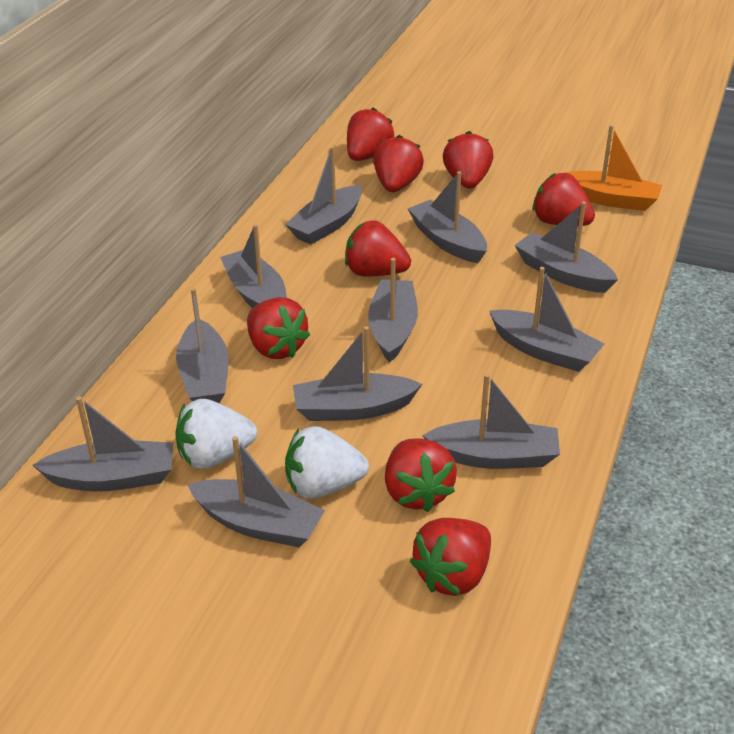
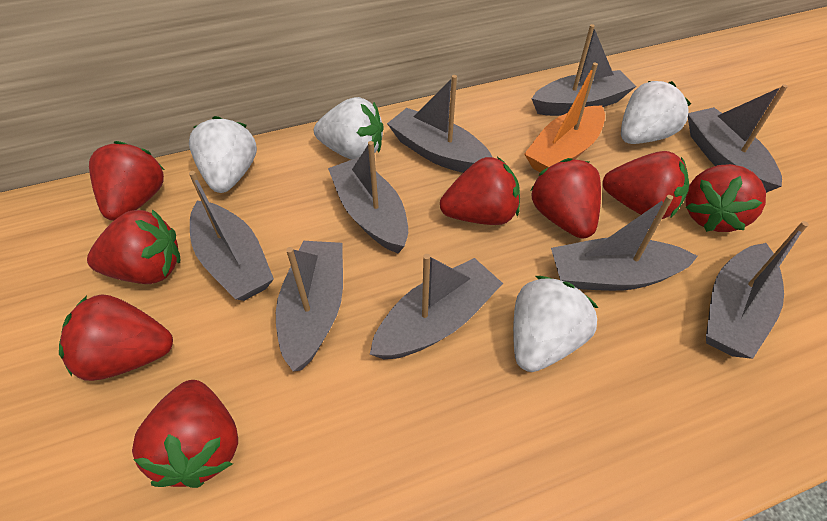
grey boat: 11 -> 9
white strawberry: 2 -> 4

